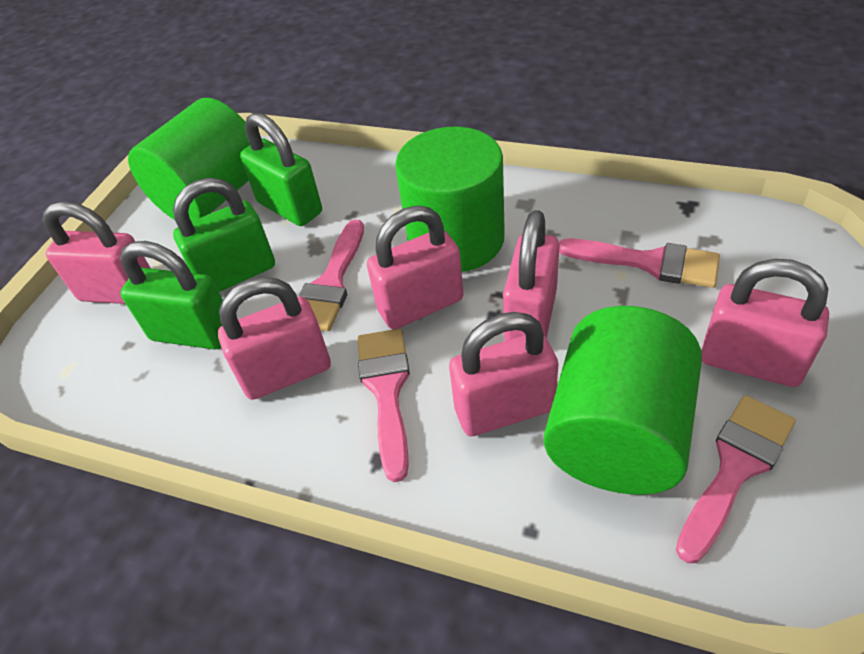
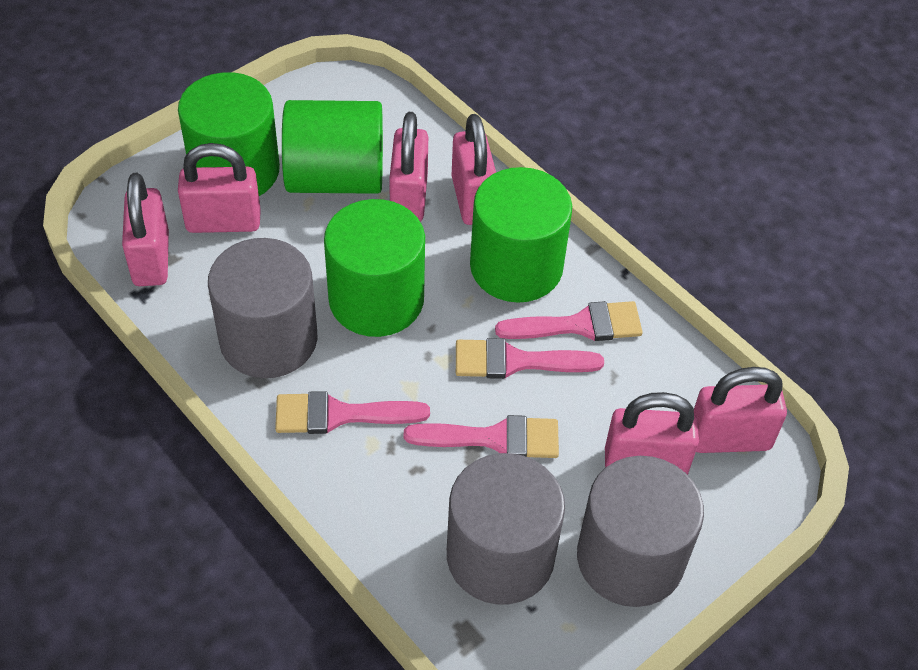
green cylinder: 3 -> 4
green padlock: 3 -> 0
grey cylinder: 0 -> 3

